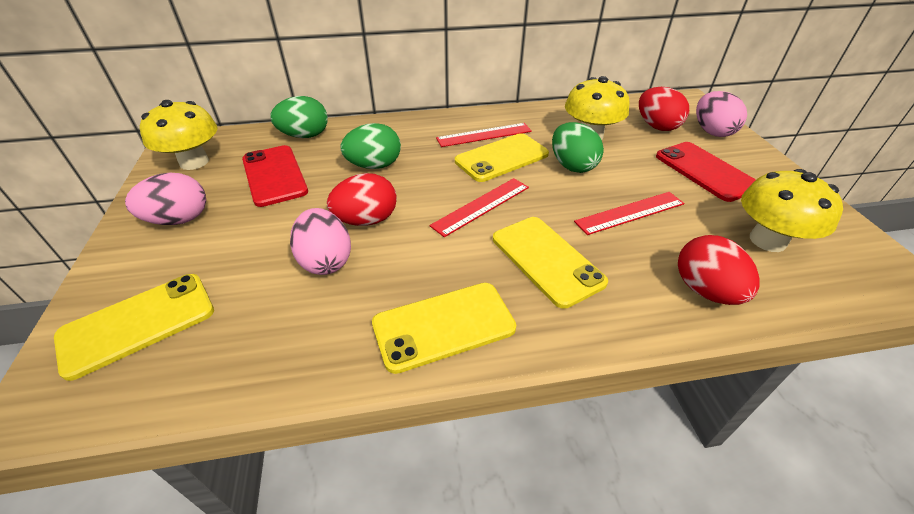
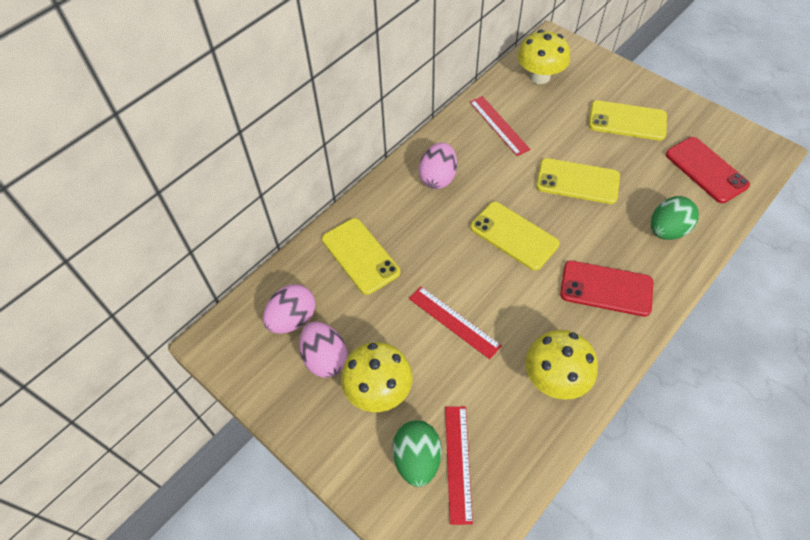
green egg: 3 -> 2
red egg: 3 -> 0

